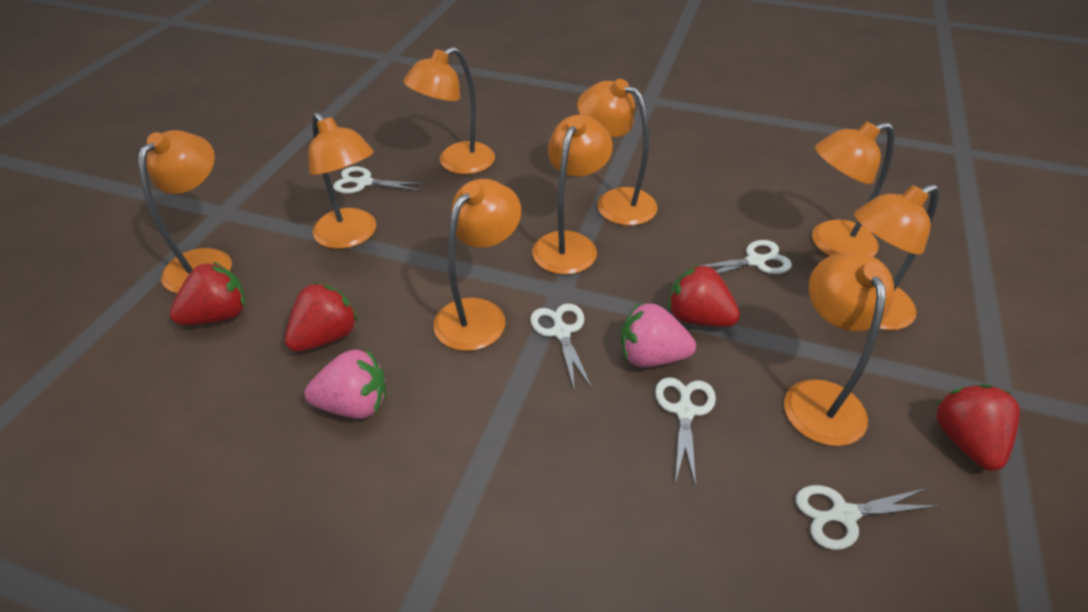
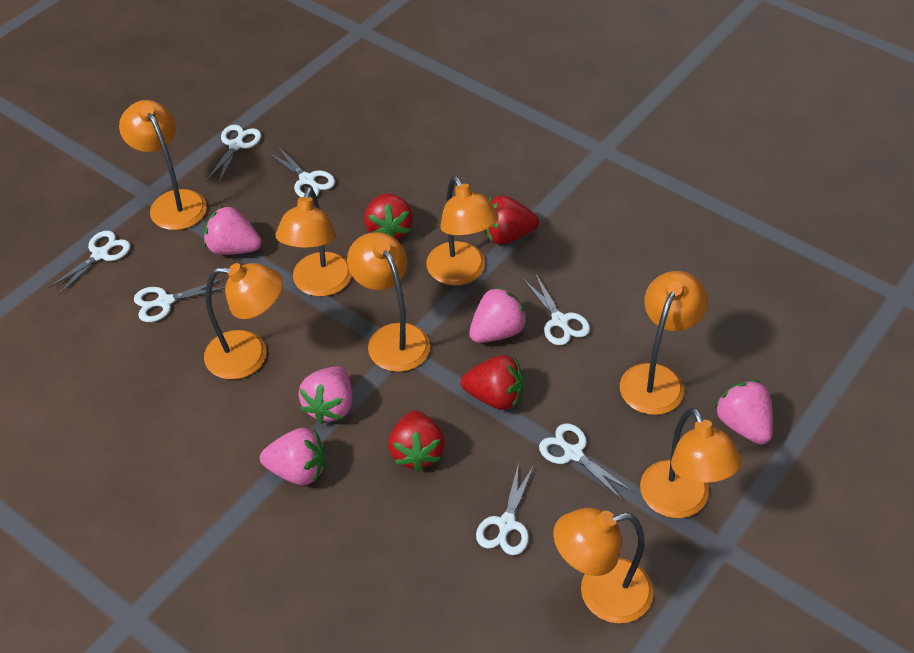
orange lamp: 9 -> 8
pink strawberry: 2 -> 5
white scissors: 5 -> 7

